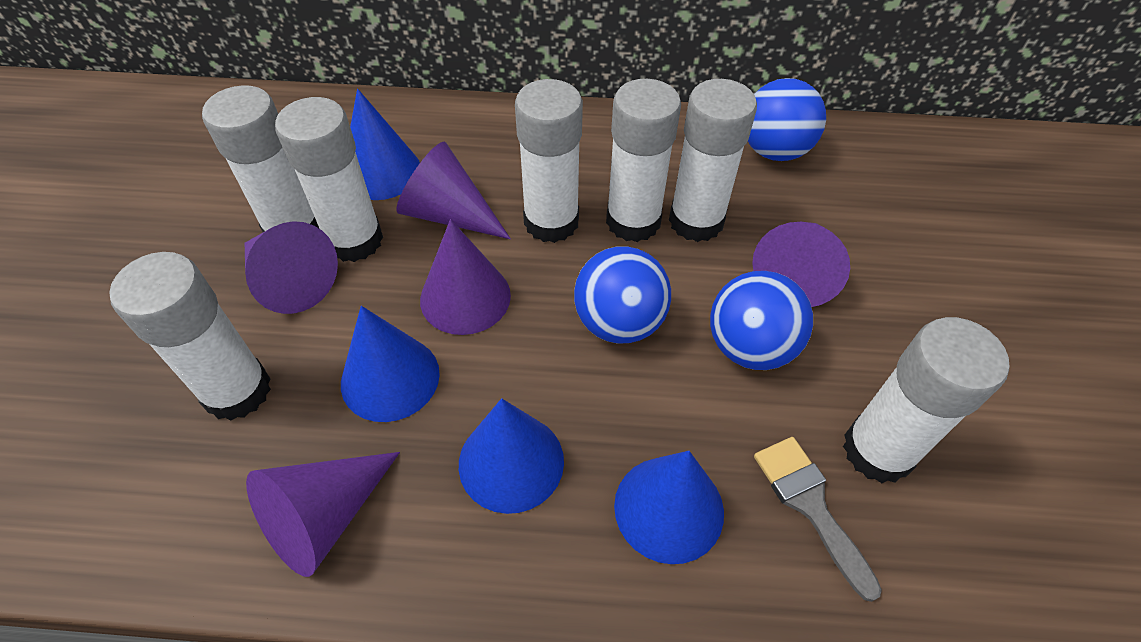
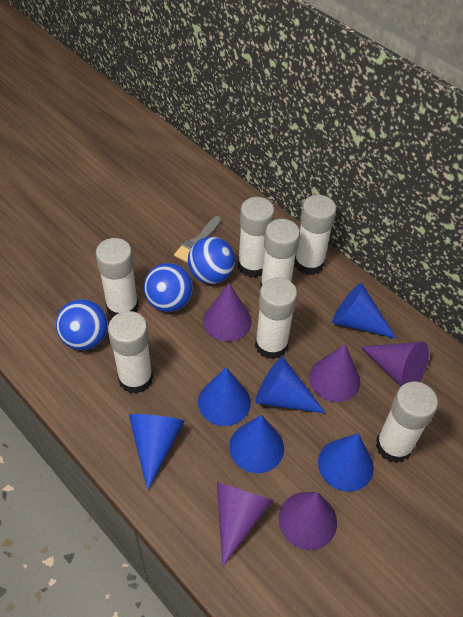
blue cone: 4 -> 6

